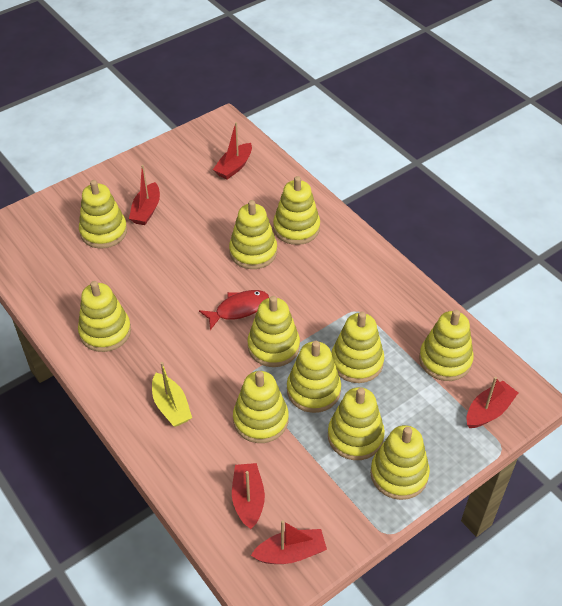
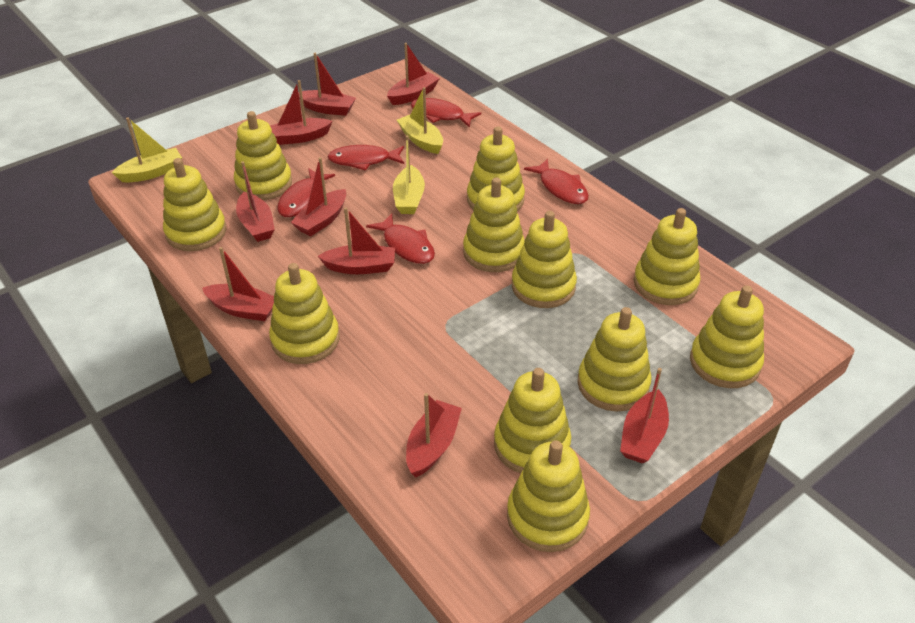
red boat: 5 -> 9
red fish: 1 -> 5
yellow boat: 1 -> 3

